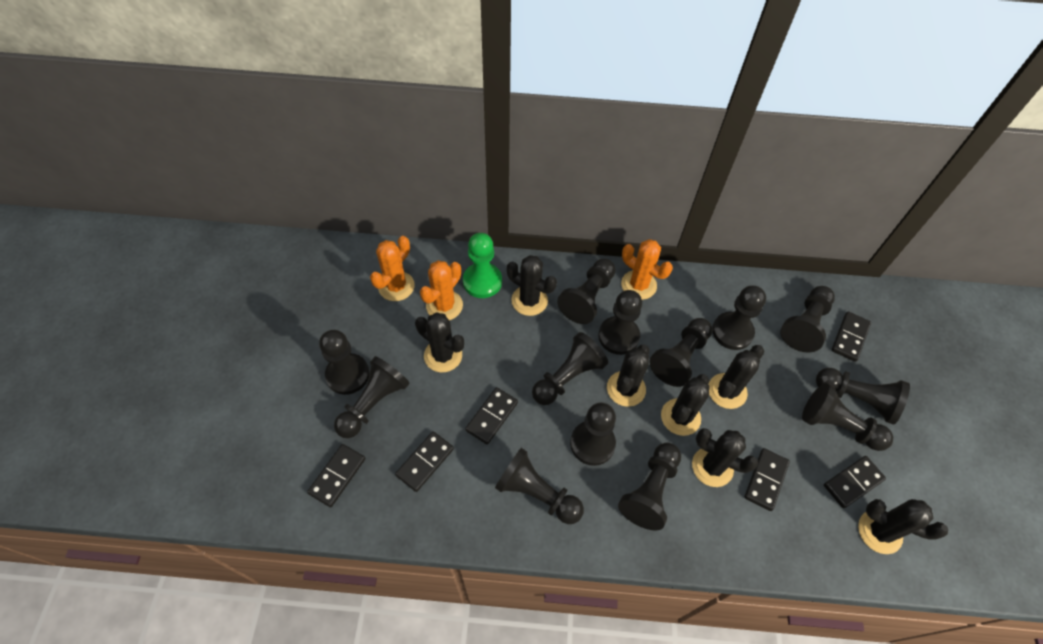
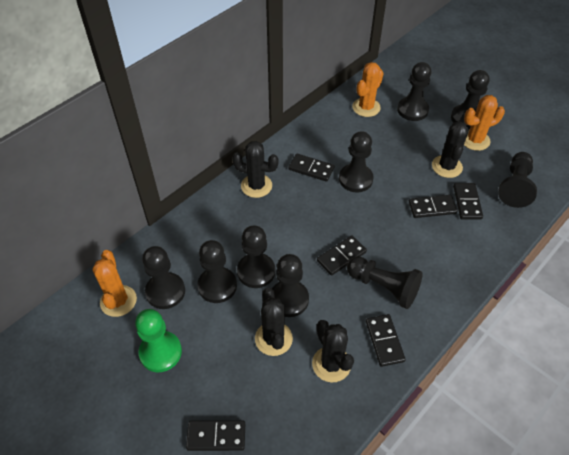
black cactus: 7 -> 4
black pawn: 13 -> 9

